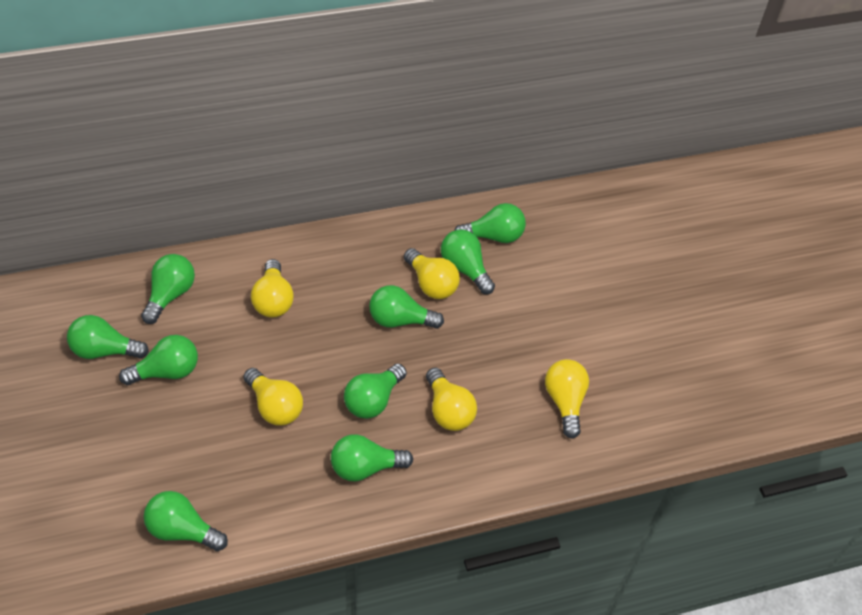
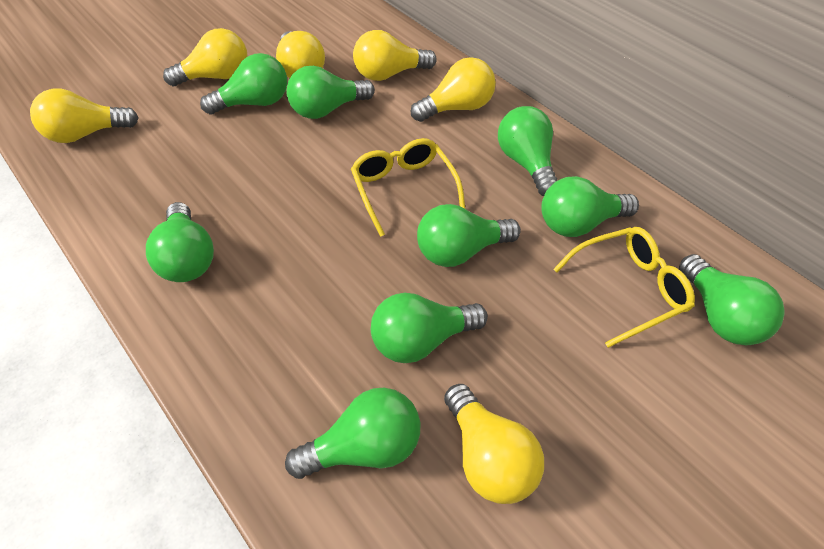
yellow glasses: 0 -> 2
yellow light bulb: 5 -> 6

